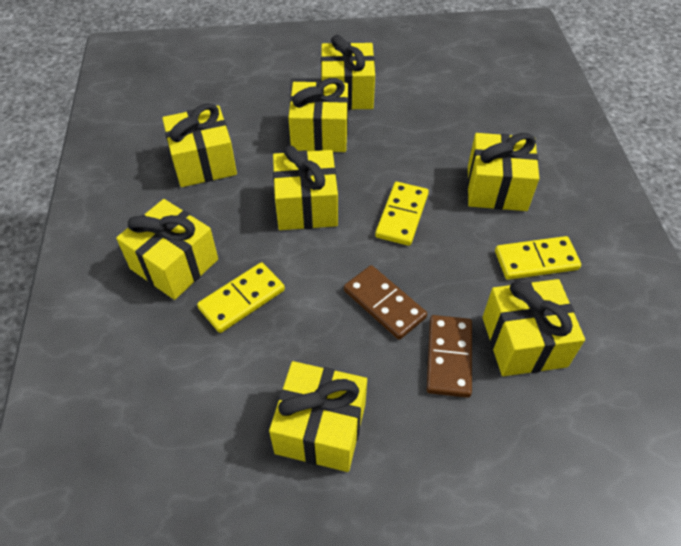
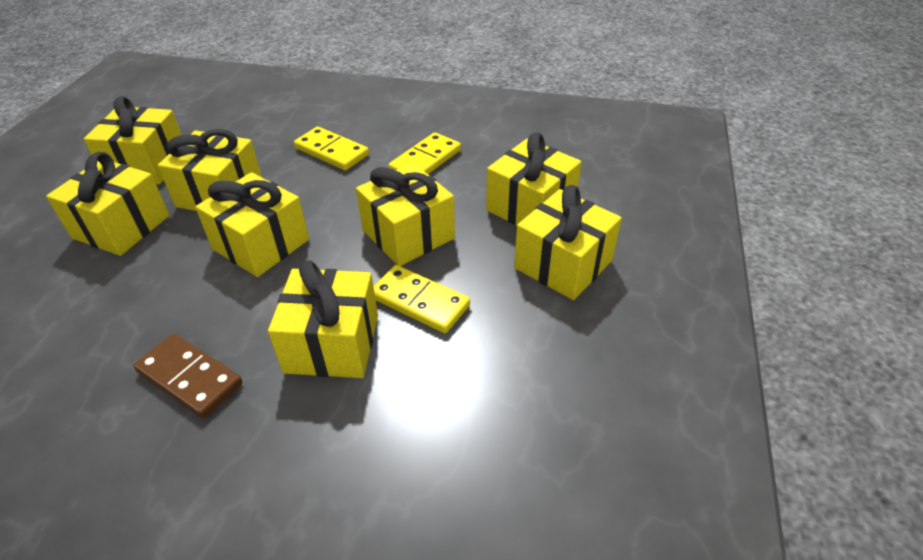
brown domino: 2 -> 1

